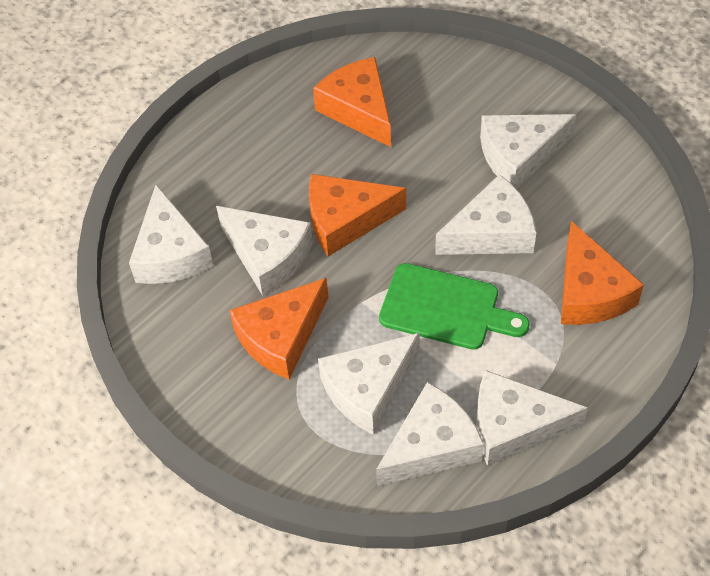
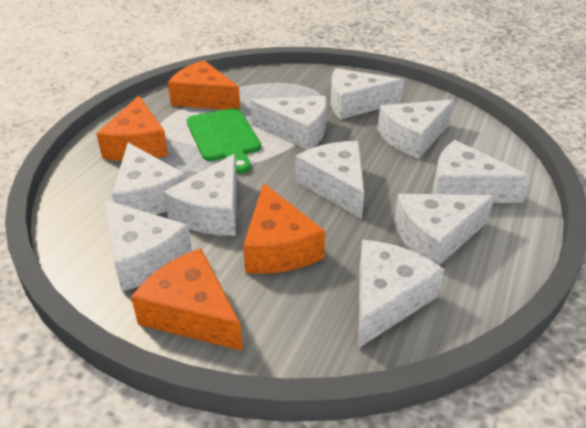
white cheese: 7 -> 10

